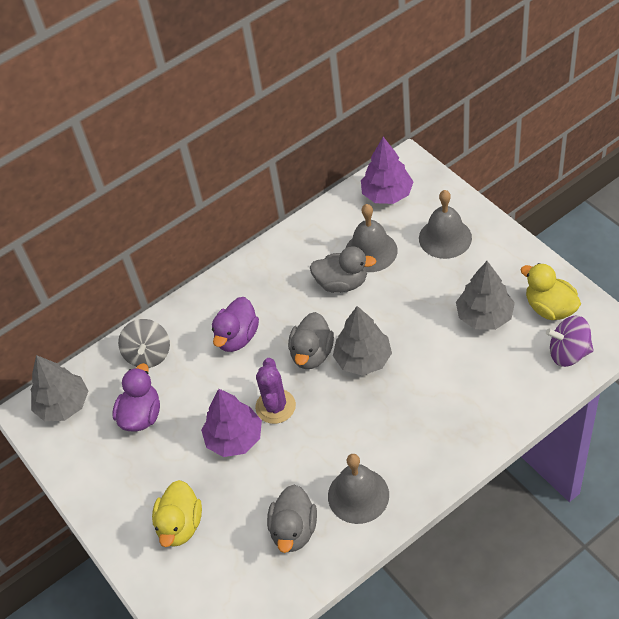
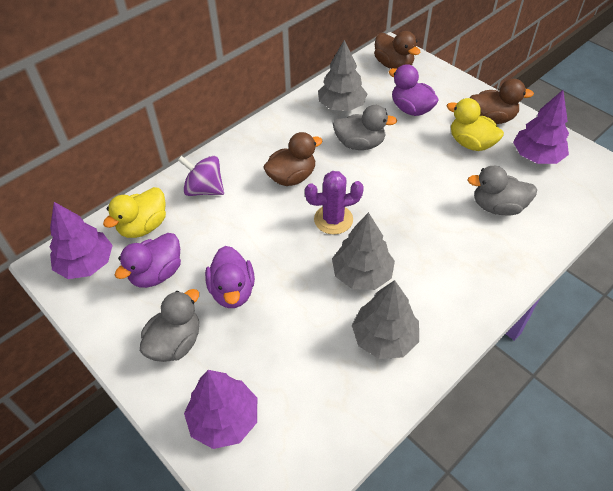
brown duck: 0 -> 3
grey bell: 3 -> 0
grey spinning top: 1 -> 0
purple duck: 2 -> 3
purple tree: 2 -> 3

